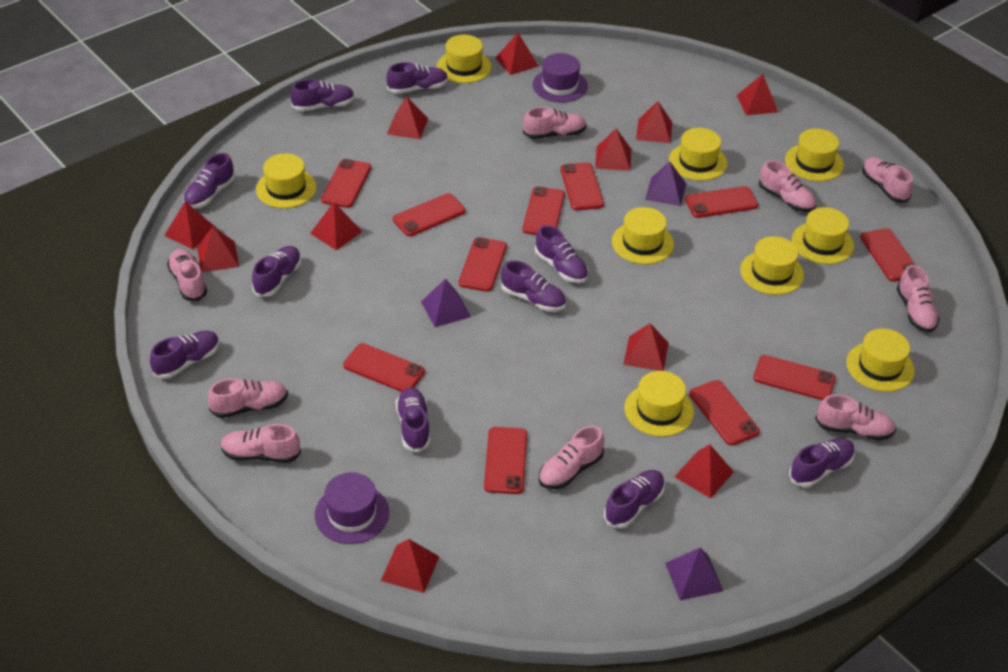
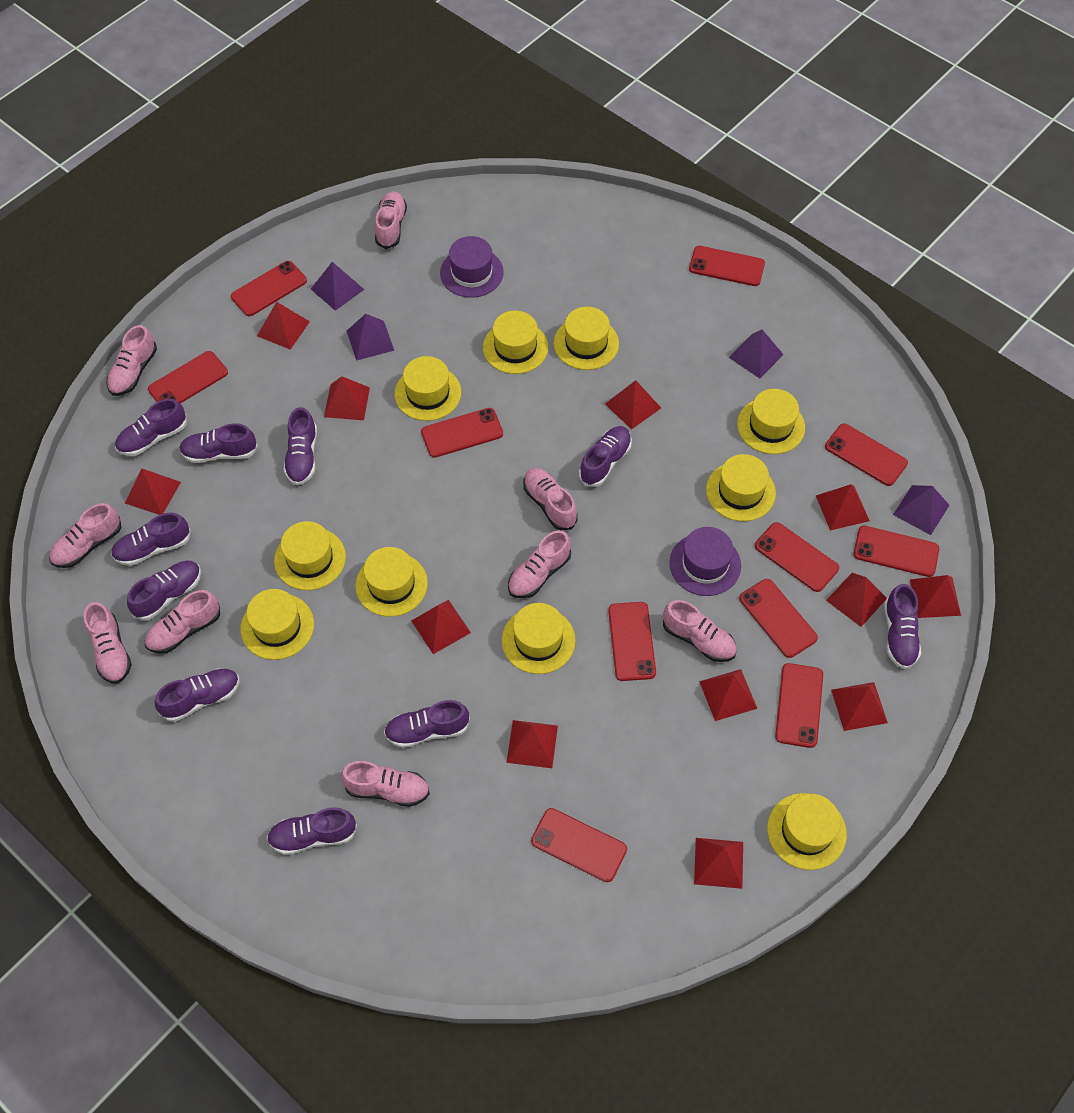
purple pyramid: 3 -> 4
red pyramid: 11 -> 12
yellow hat: 9 -> 10

